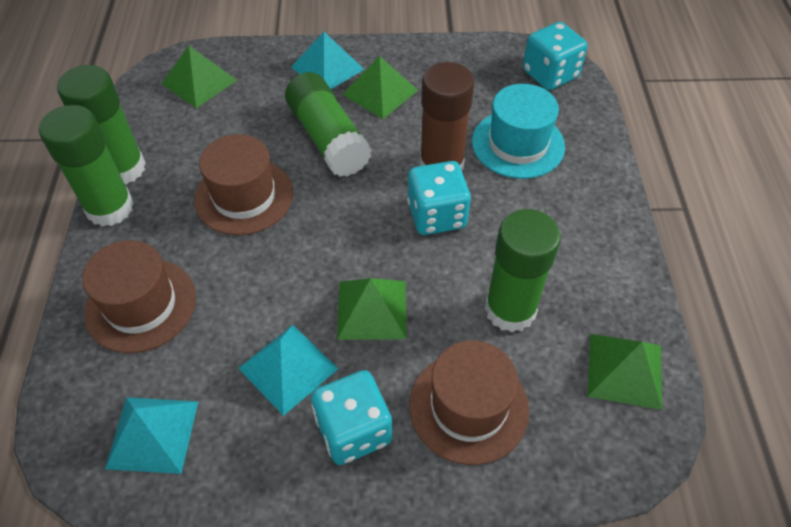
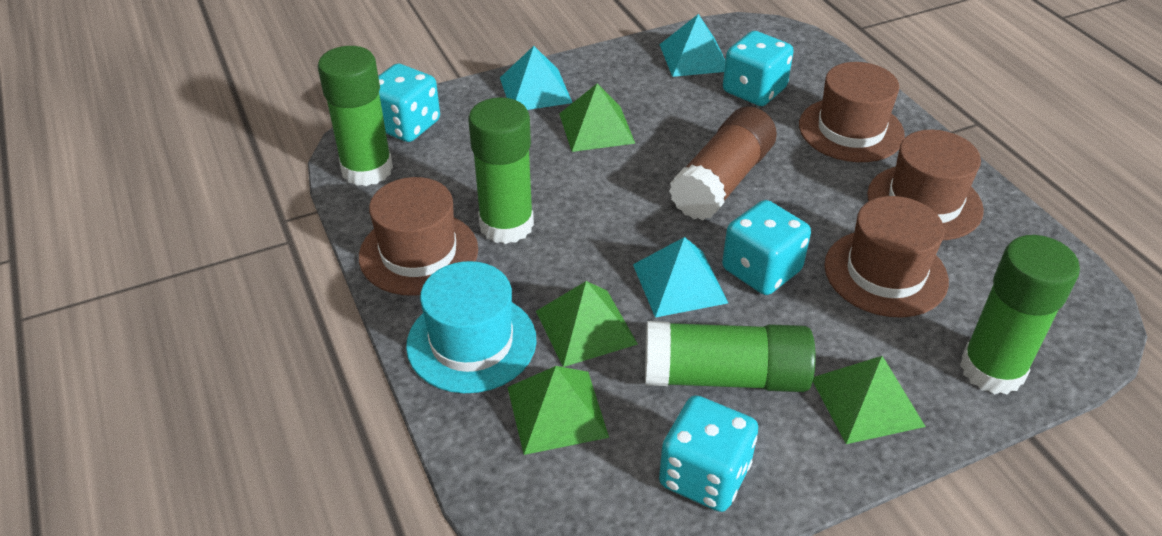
brown hat: 3 -> 4
turquoise dice: 3 -> 4

